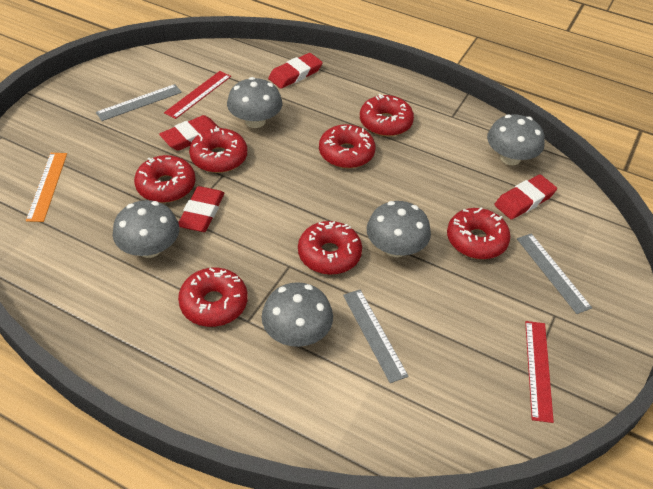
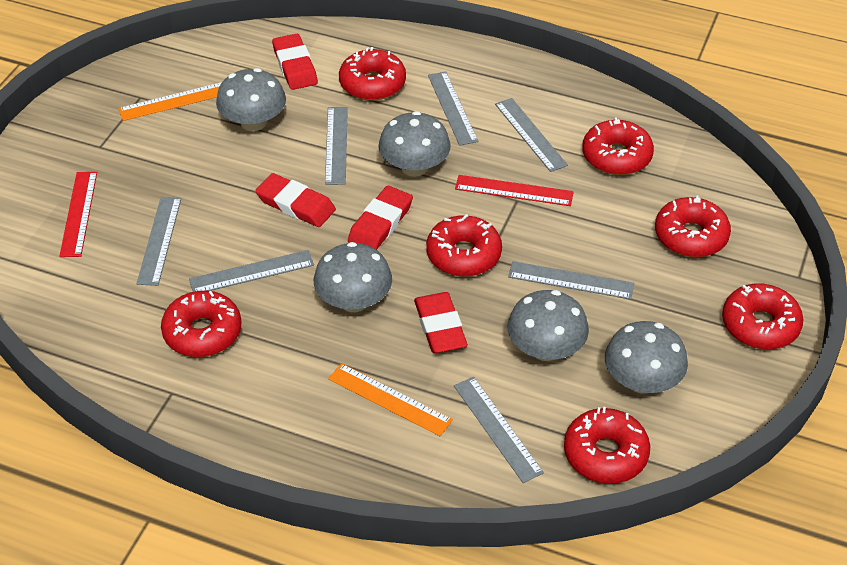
grey ruler: 3 -> 7
orange ruler: 1 -> 2

